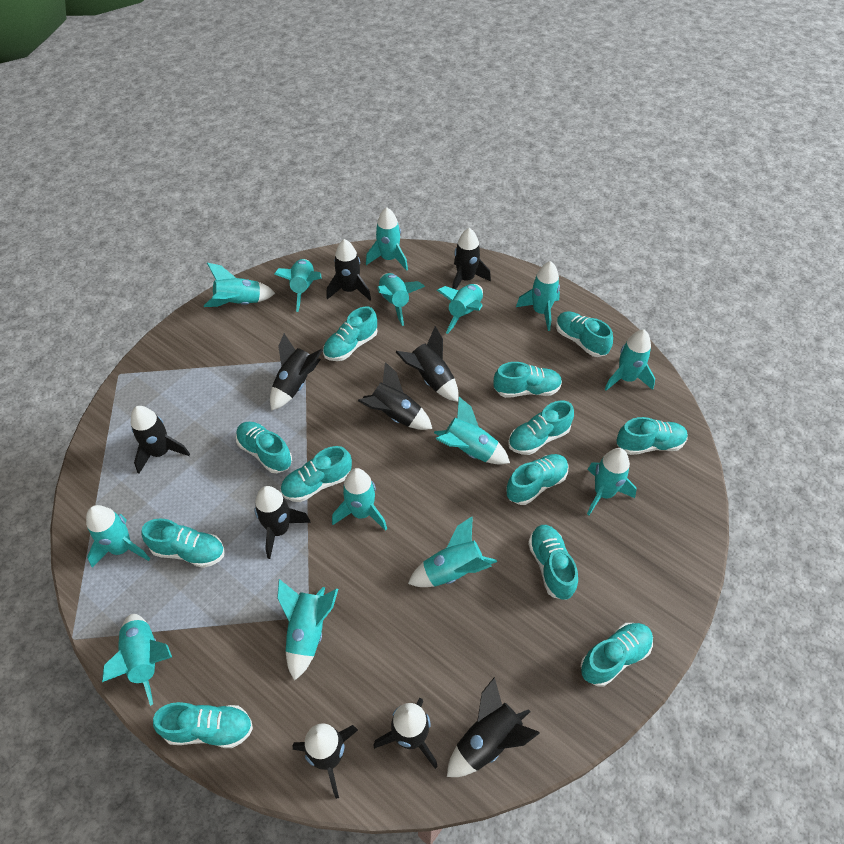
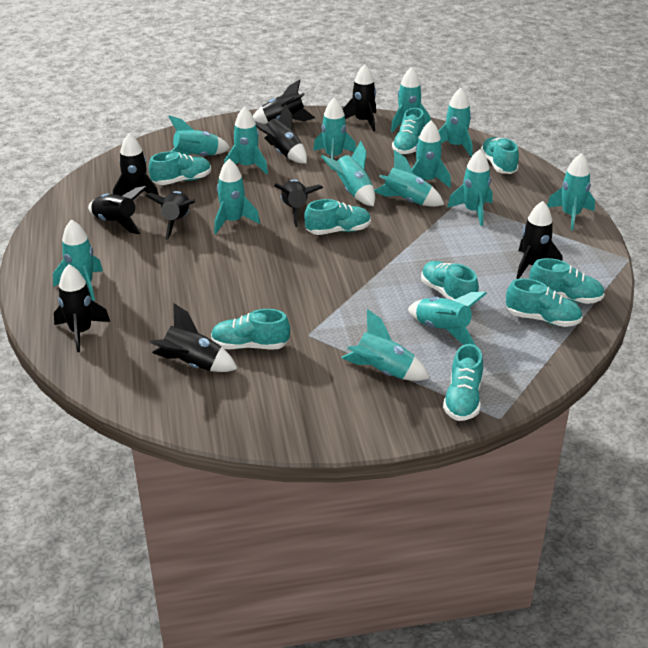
turquoise shoe: 12 -> 9

